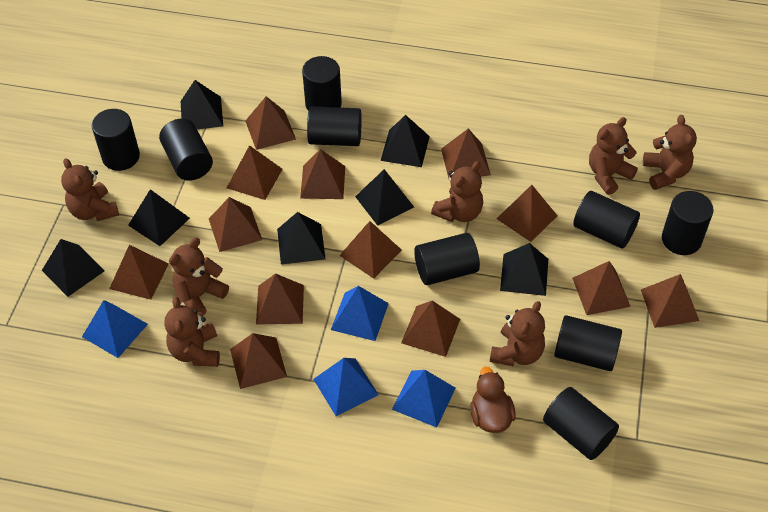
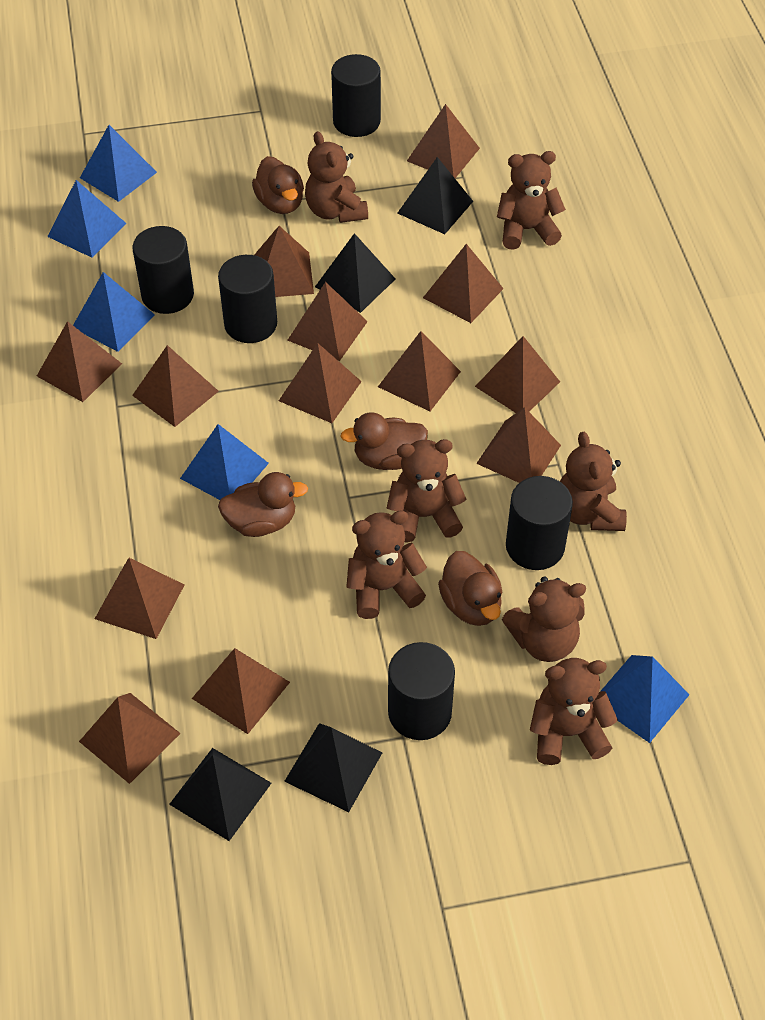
black cylinder: 9 -> 5
black pyramid: 7 -> 4
blue pyramid: 4 -> 5
brown duck: 1 -> 4

